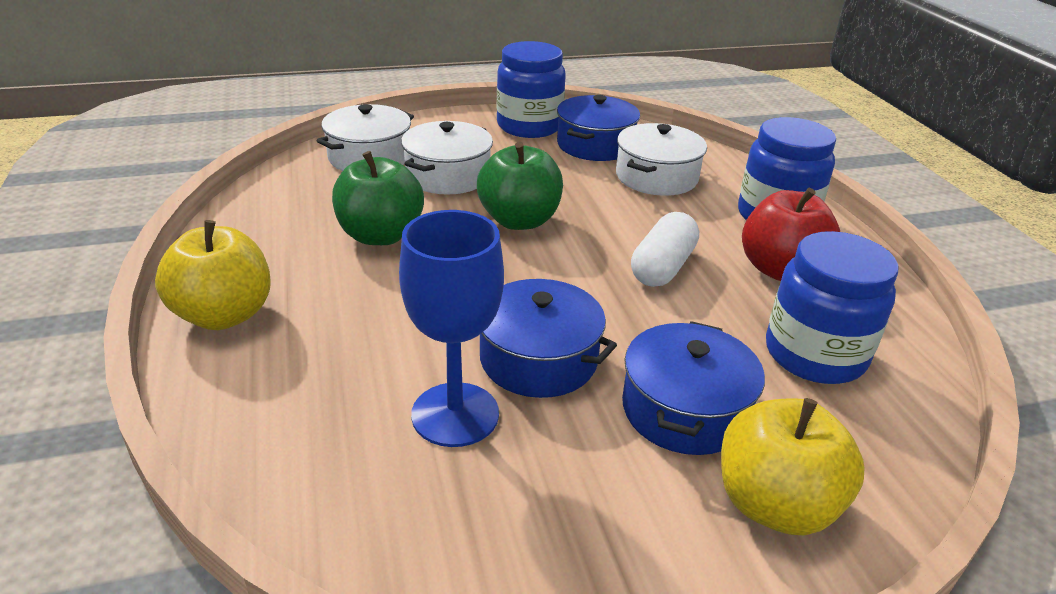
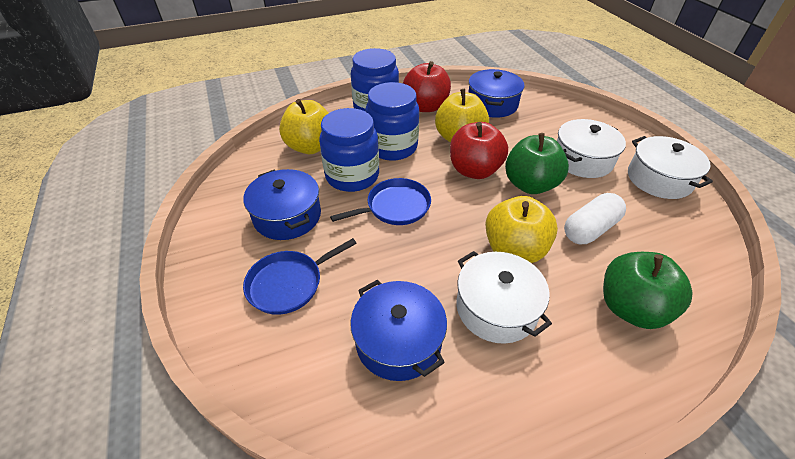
blue goblet: 1 -> 0
blue pan: 0 -> 2
red apple: 1 -> 2
yellow apple: 2 -> 3

